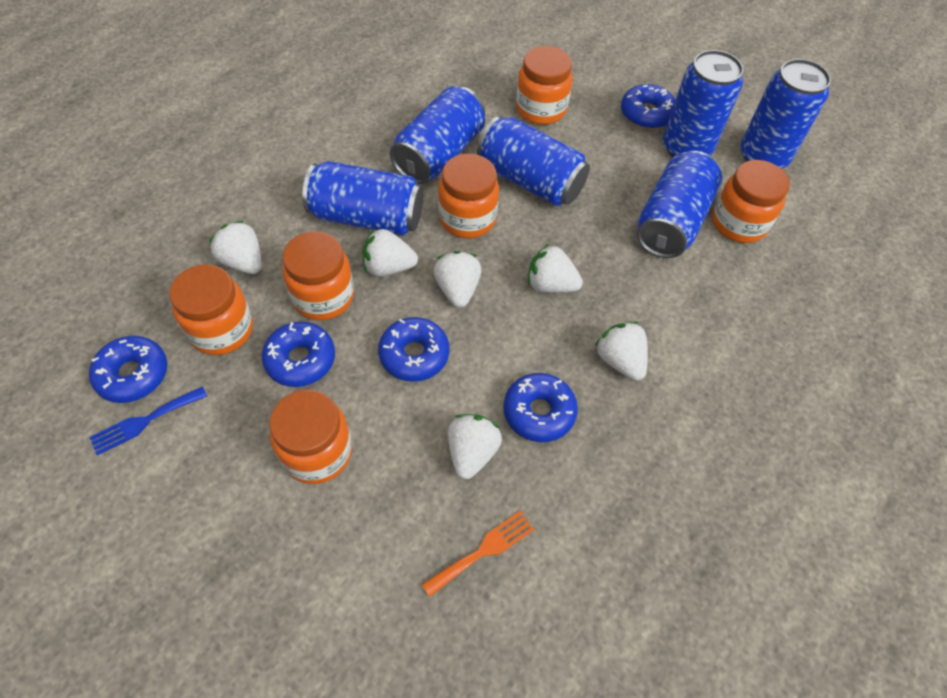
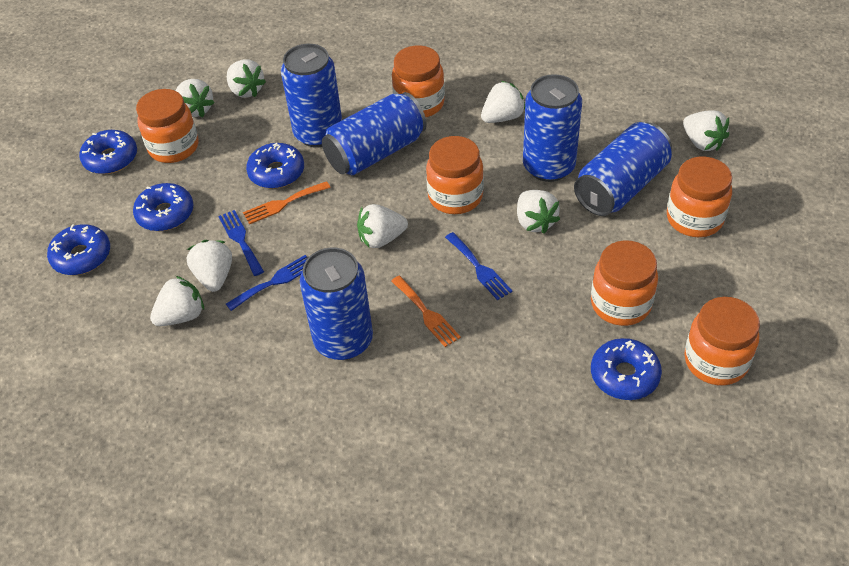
blue can: 6 -> 5
blue fork: 1 -> 3
orange fork: 1 -> 2
white strawberry: 6 -> 8

